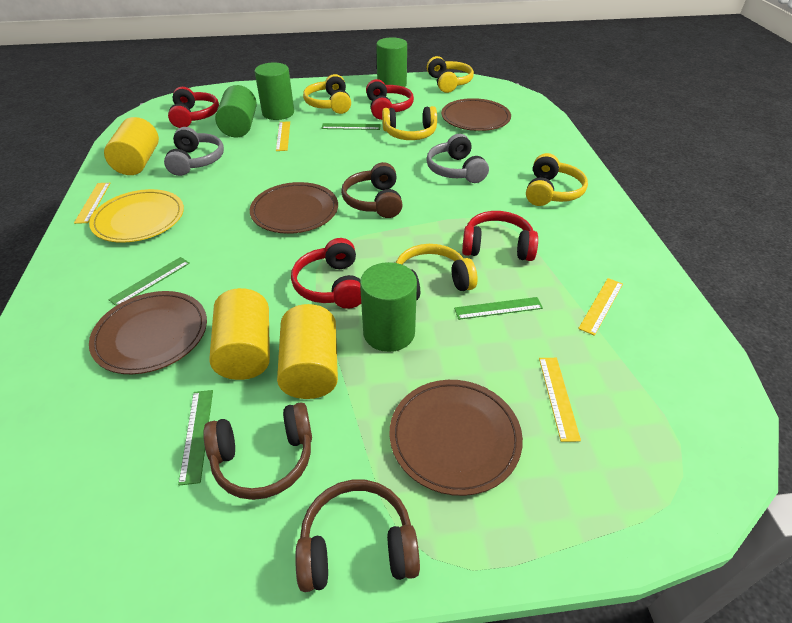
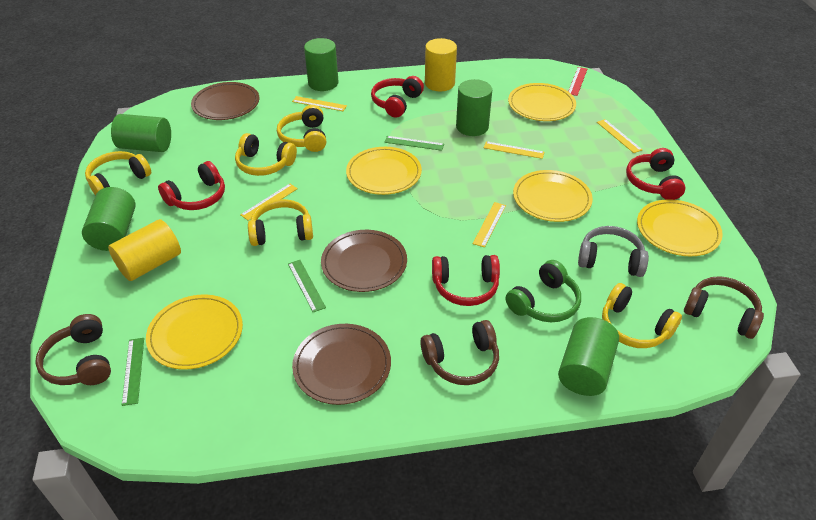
brown plate: 4 -> 3
green cylinder: 4 -> 5
green headphones: 0 -> 1
green ruler: 4 -> 3
grey headphones: 2 -> 1
red ruler: 0 -> 1
yellow cylinder: 3 -> 2
yellow plate: 1 -> 5
yellow ruler: 4 -> 5

